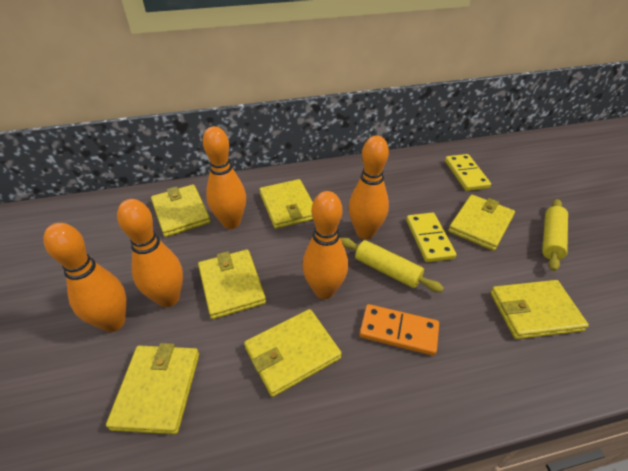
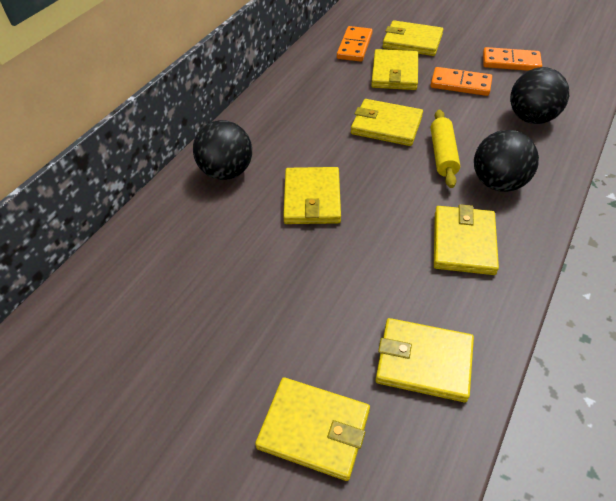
black ball: 0 -> 3
orange bowling pin: 5 -> 0
orange domino: 1 -> 3
yellow domino: 2 -> 0
yellow rolling pin: 2 -> 1

